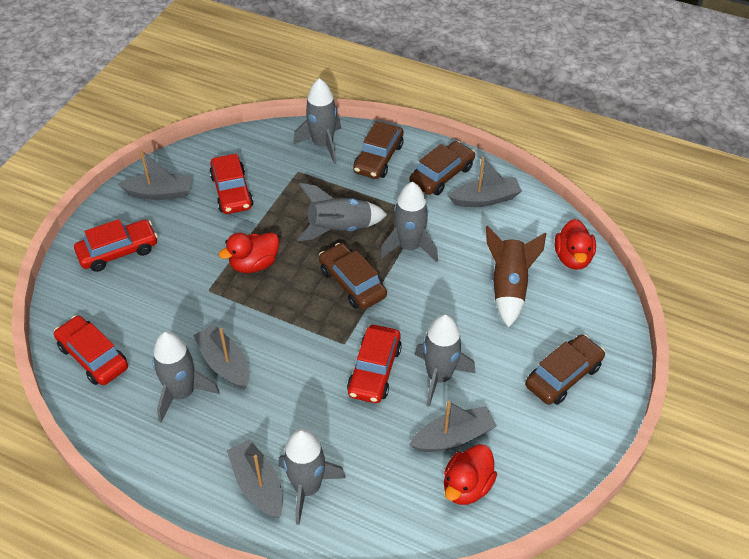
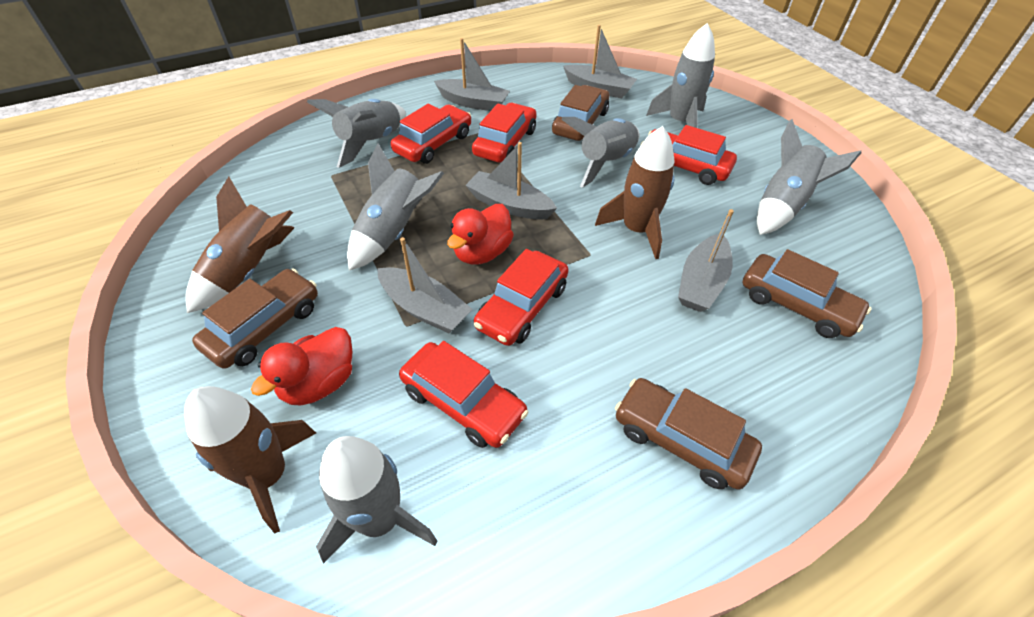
brown rocket: 1 -> 3
red car: 4 -> 5
red duck: 3 -> 2

